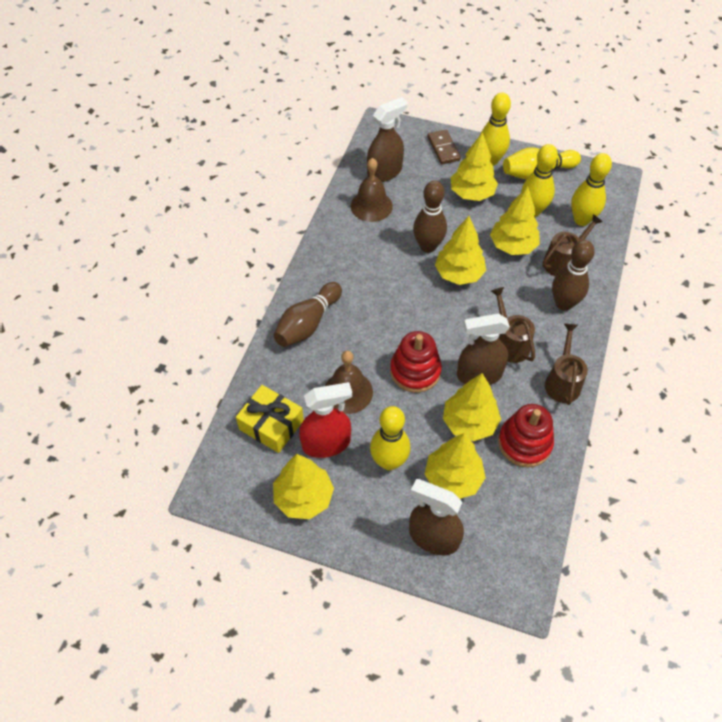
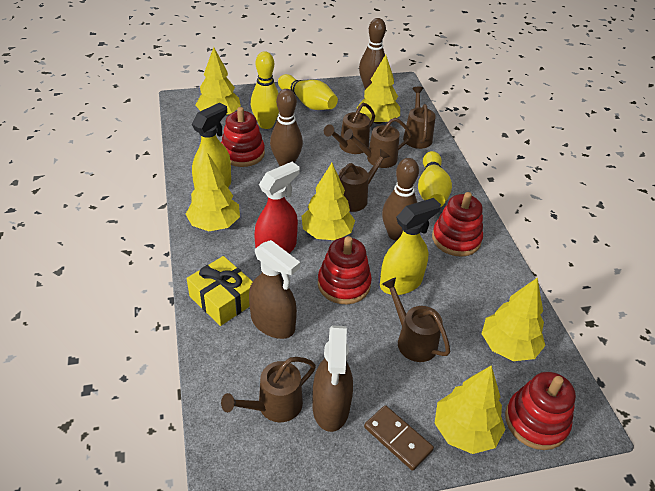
brown bell: 2 -> 0
brown spray bottle: 3 -> 2
brown watering can: 3 -> 6
red stacking toy: 2 -> 4
yellow bowling pin: 5 -> 3
yellow spray bottle: 0 -> 2

